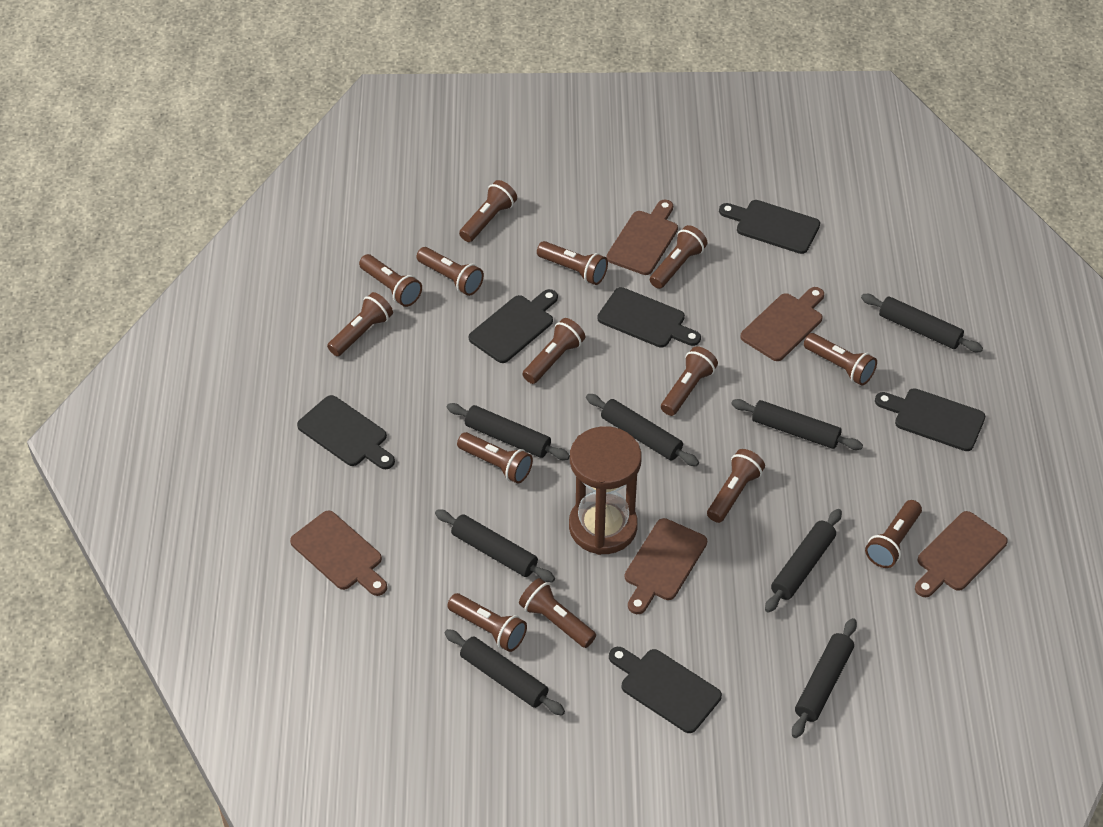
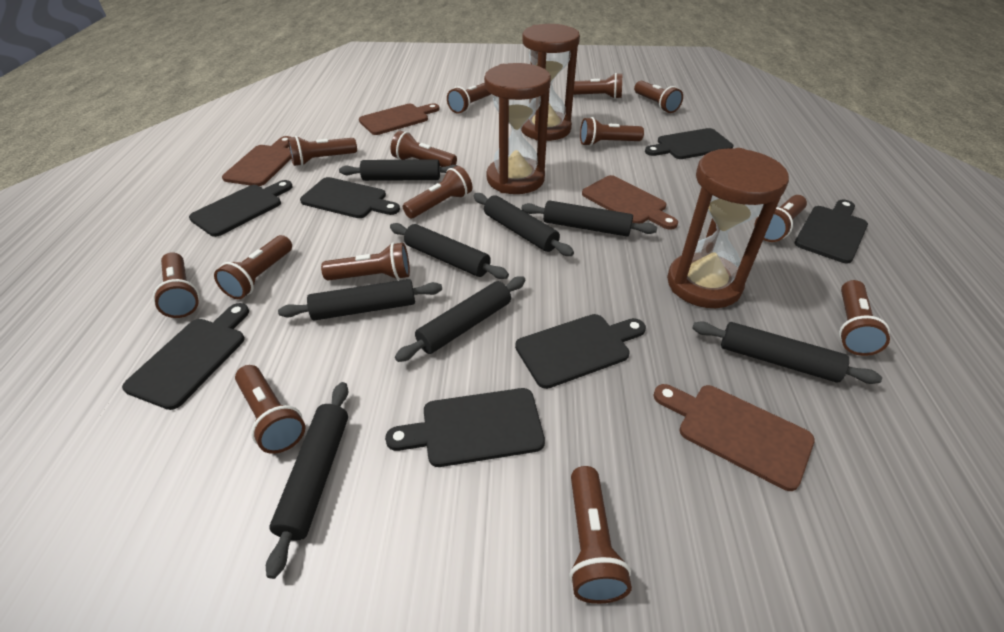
black cutting board: 6 -> 7
brown cutting board: 5 -> 4
brown hourglass: 1 -> 3

